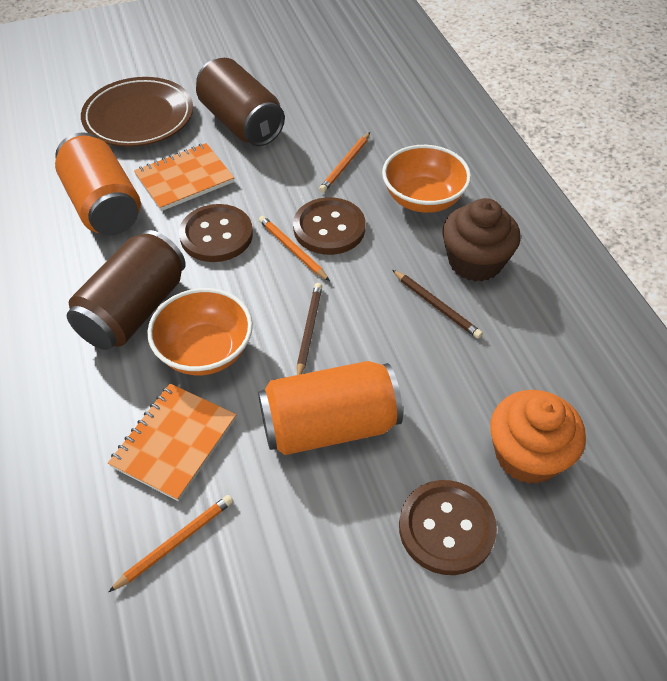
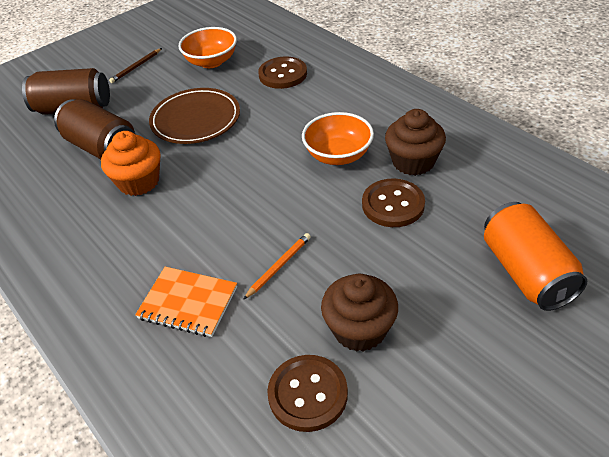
brown cupcake: 1 -> 2
brown pencil: 2 -> 1
orange can: 2 -> 1
orange notebook: 2 -> 1
orange pencil: 3 -> 1

